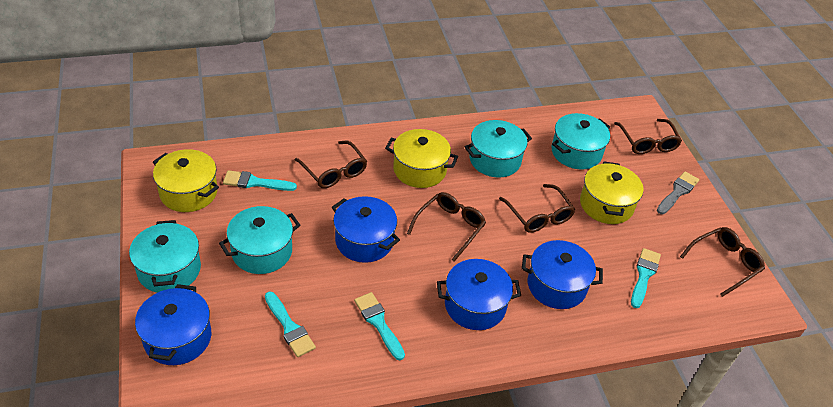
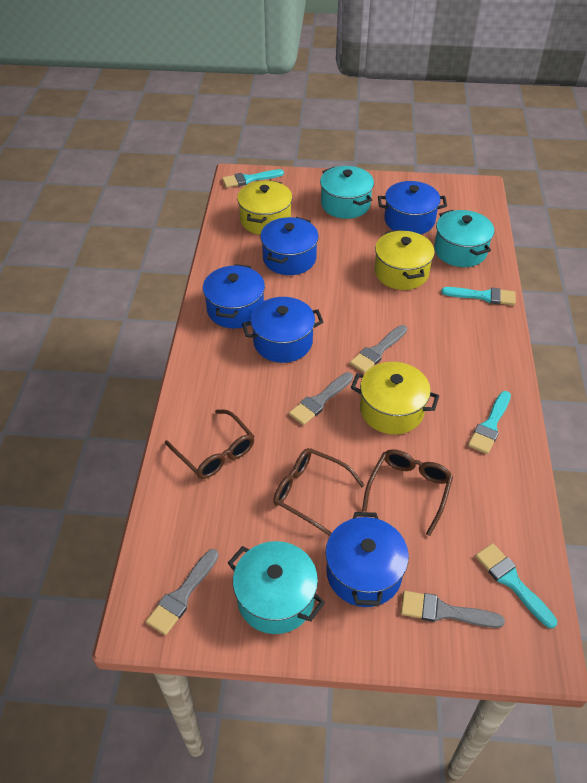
blue pot: 4 -> 5
brown glasses: 5 -> 3
grey brush: 1 -> 4
turquoise pot: 4 -> 3

